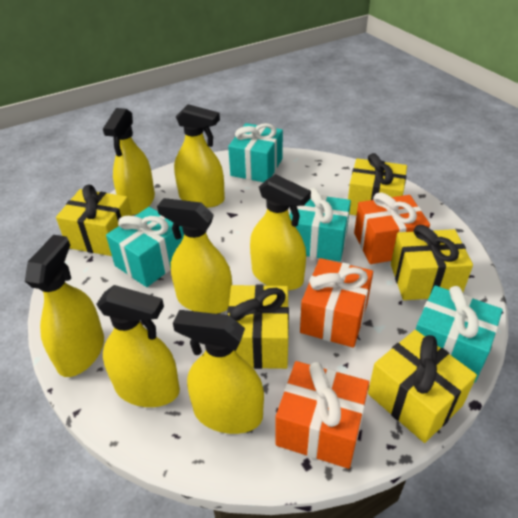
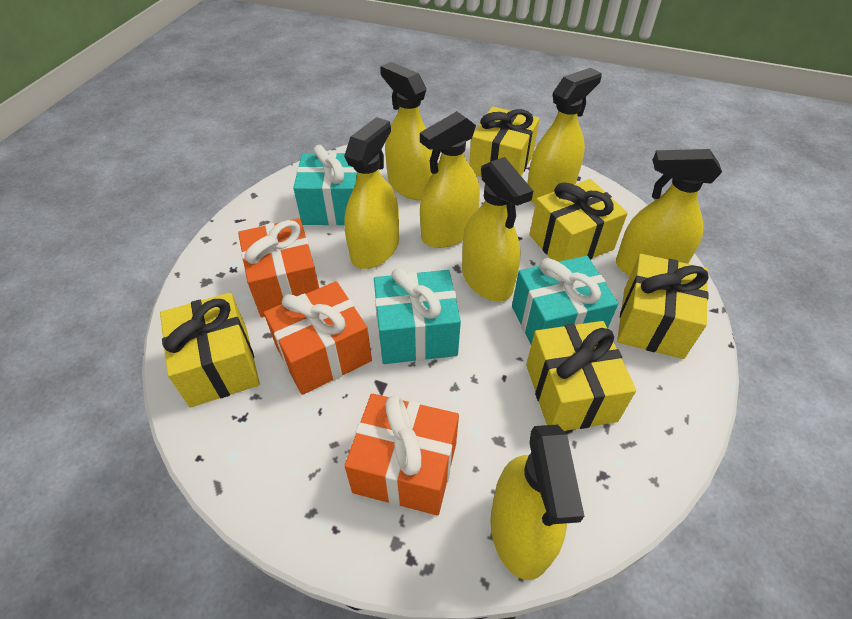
turquoise gift: 4 -> 3

